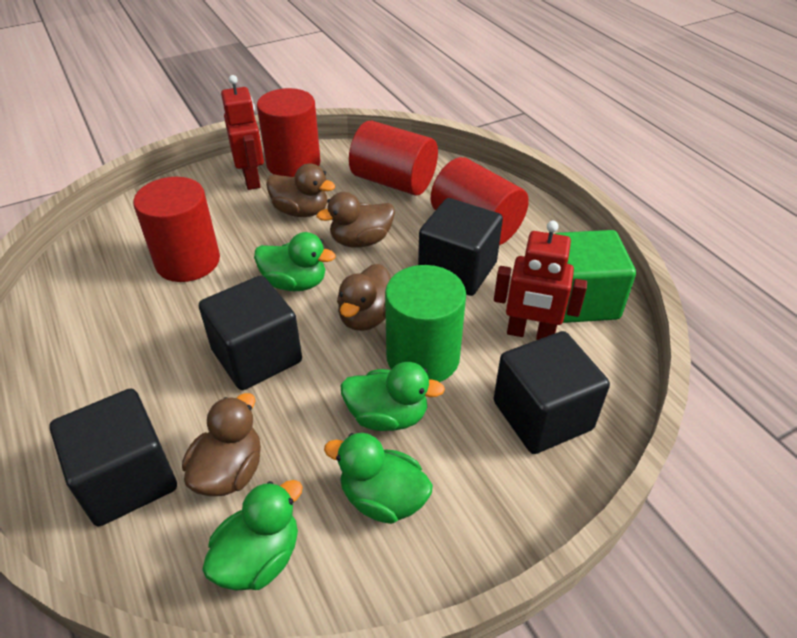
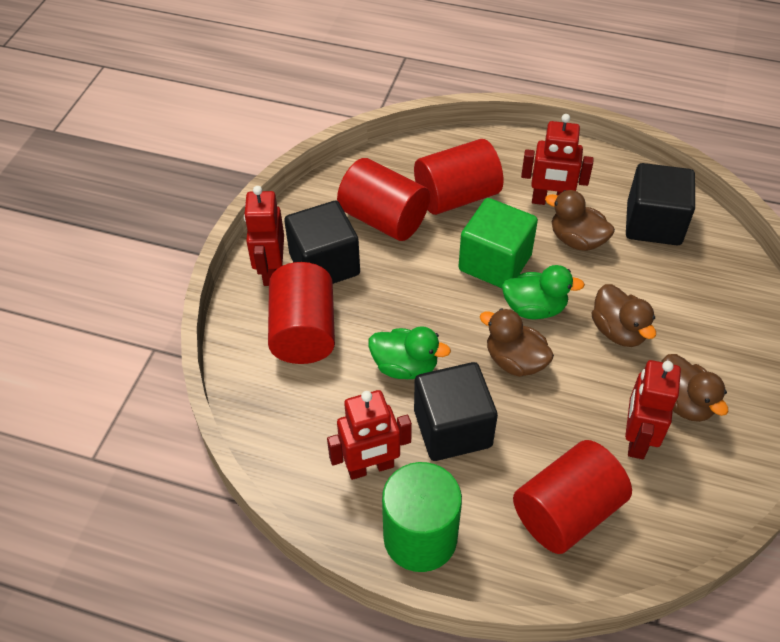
black cube: 4 -> 3
green duck: 4 -> 2
red robot: 2 -> 4

